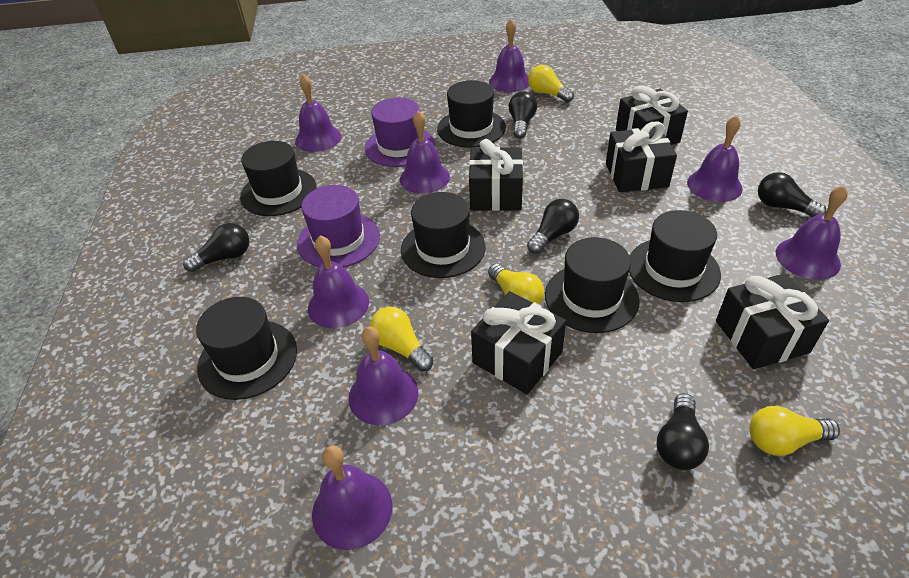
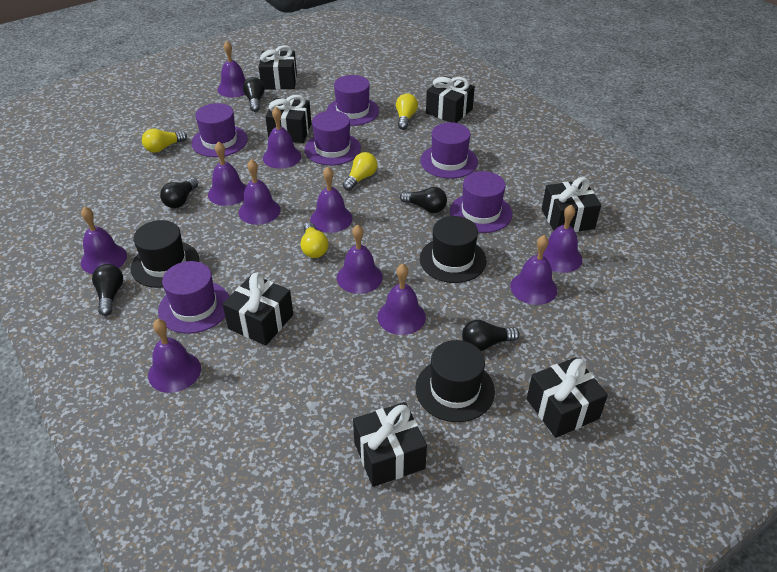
black gift: 5 -> 7
black hat: 6 -> 3
purple bell: 8 -> 11
purple hat: 2 -> 6

